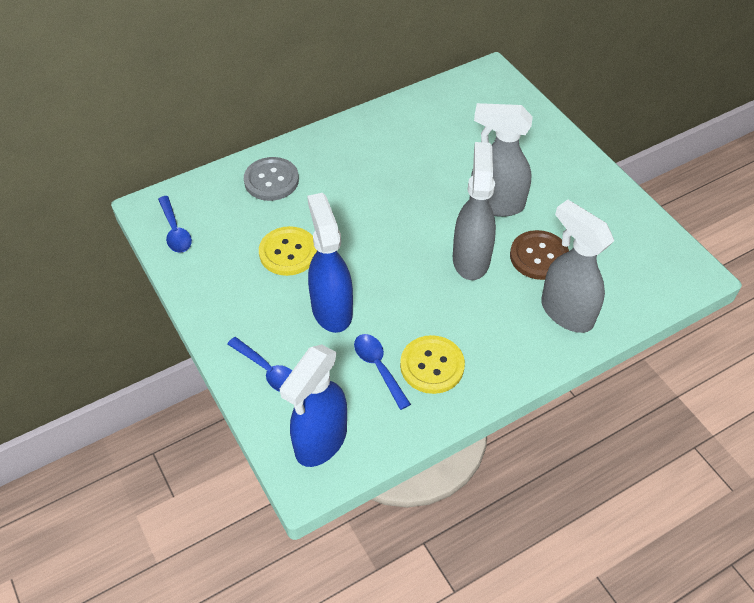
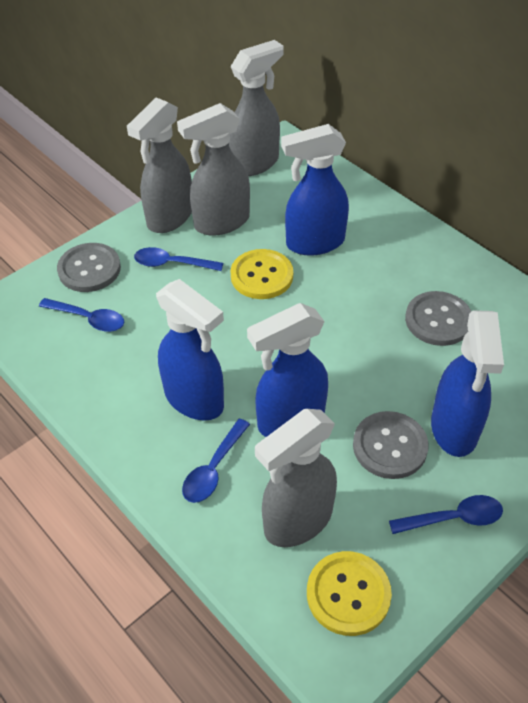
blue spoon: 3 -> 4
blue spray bottle: 2 -> 4
brown button: 1 -> 0
grey button: 1 -> 3
grey spray bottle: 3 -> 4

